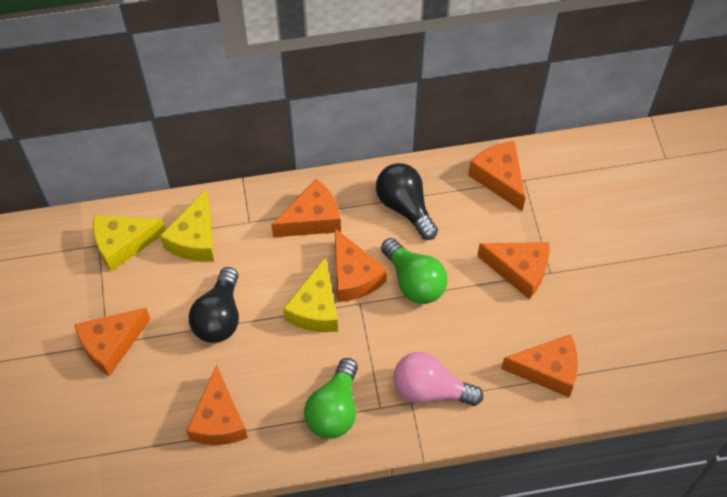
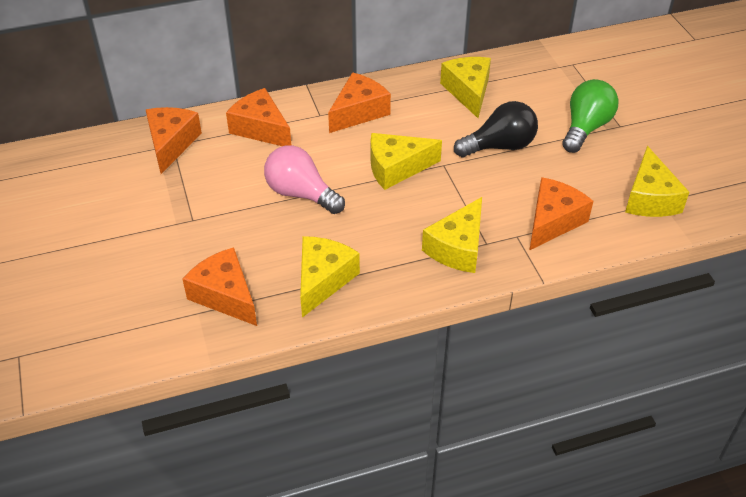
black light bulb: 2 -> 1
green light bulb: 2 -> 1
orange cheese: 7 -> 5
yellow cheese: 3 -> 5

